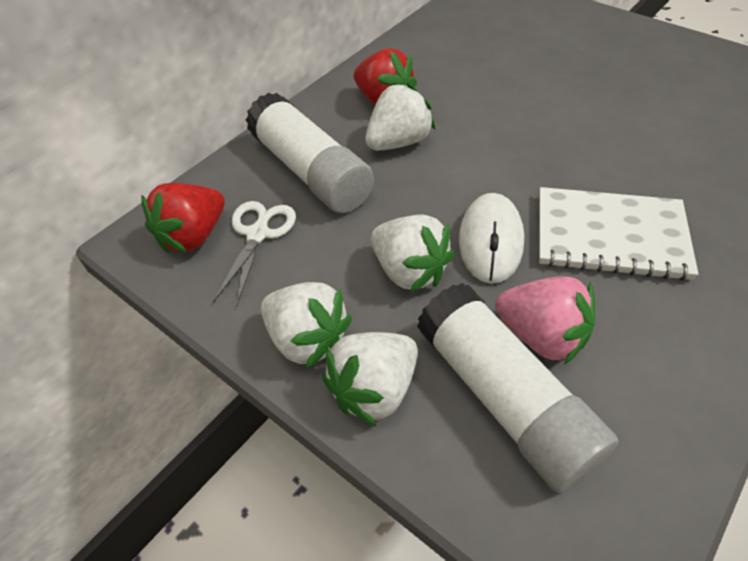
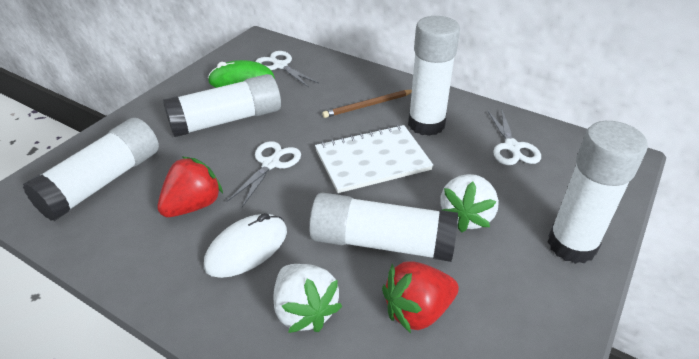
brown pencil: 0 -> 1
green mouse: 0 -> 1
pink strawberry: 1 -> 0
white glue stick: 2 -> 5
white scissors: 1 -> 3
white strawberry: 4 -> 2

